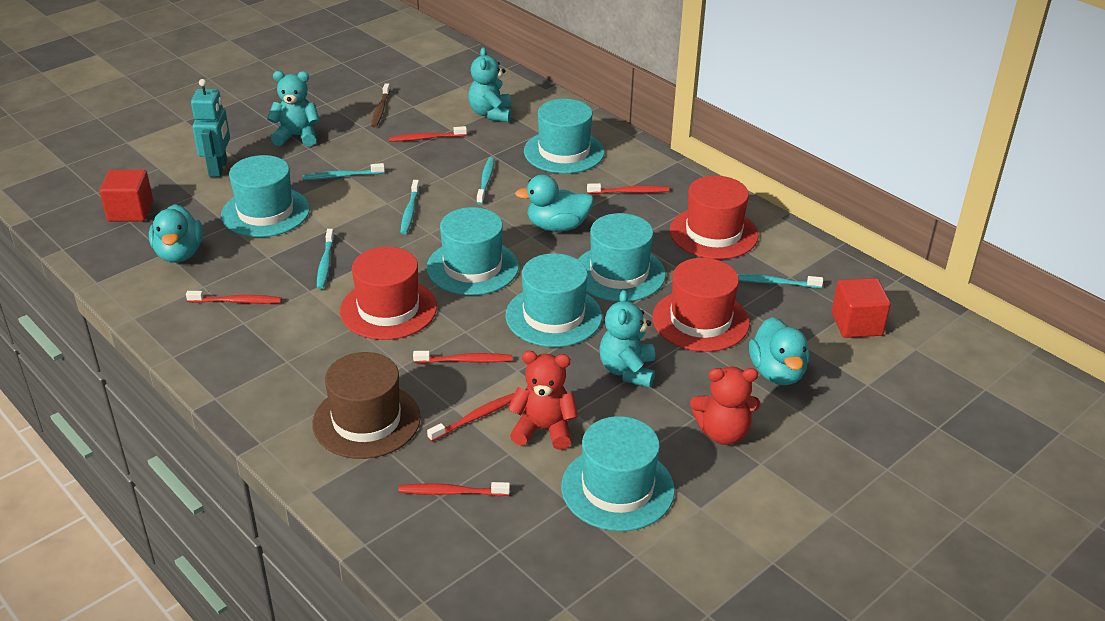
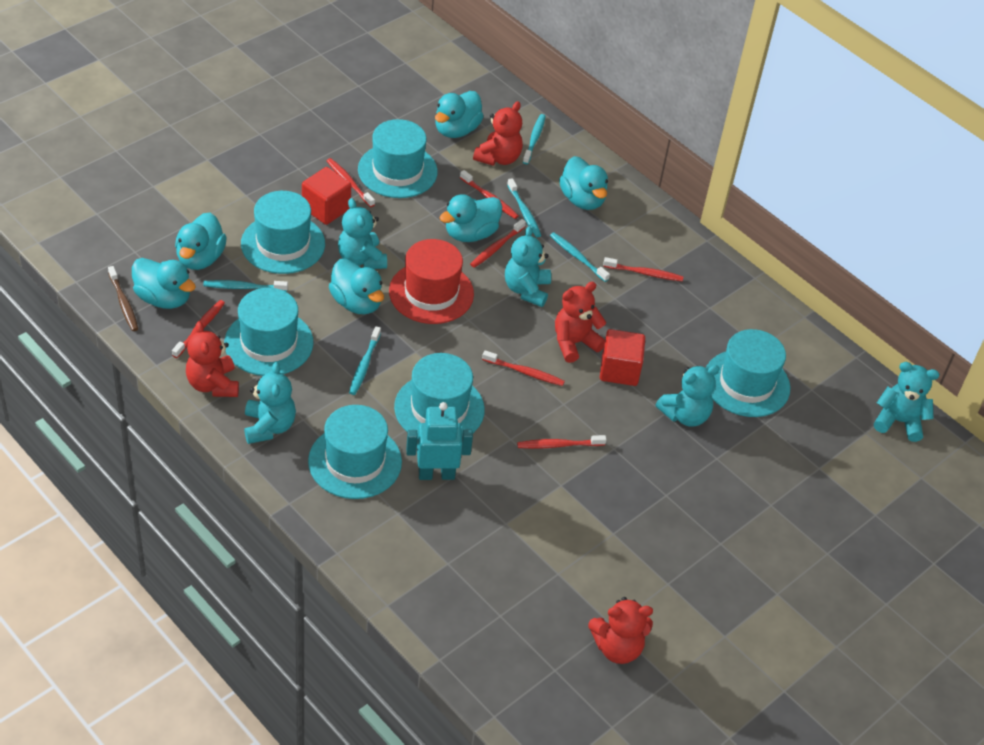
brown hat: 1 -> 0
red hat: 3 -> 1
red teddy bear: 2 -> 4
red toothbrush: 6 -> 7
turquoise duck: 3 -> 6
turquoise teddy bear: 3 -> 5

